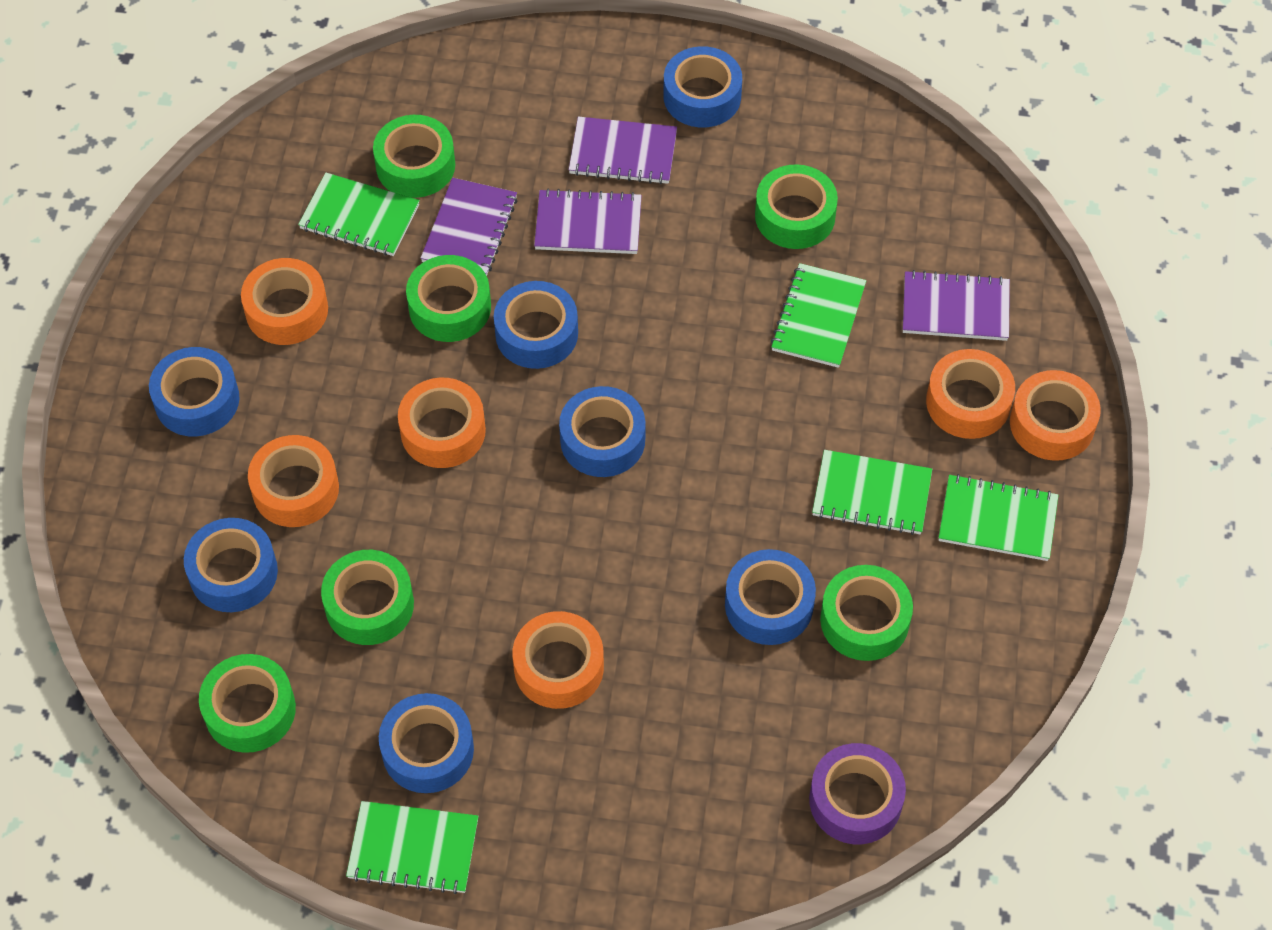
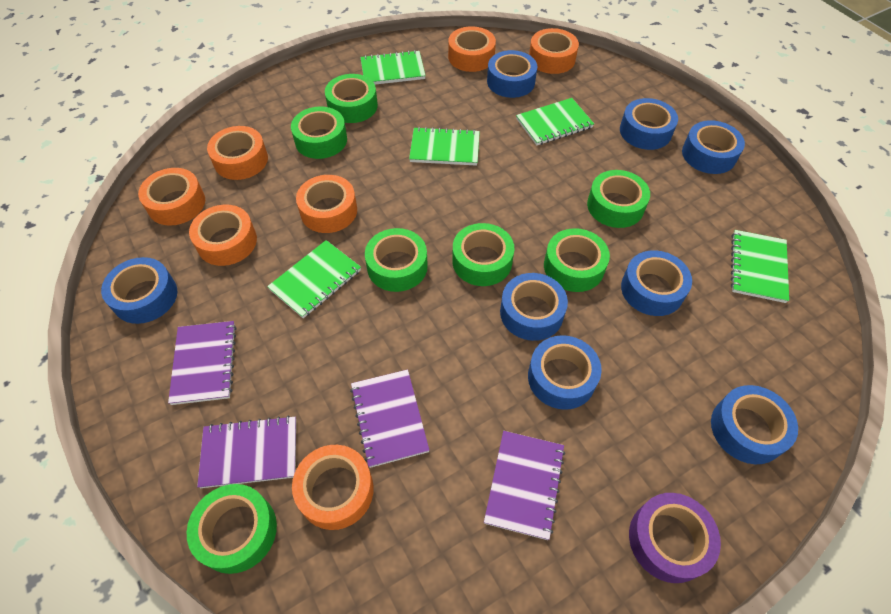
blue tape: 7 -> 8
green tape: 6 -> 7
orange tape: 6 -> 7

